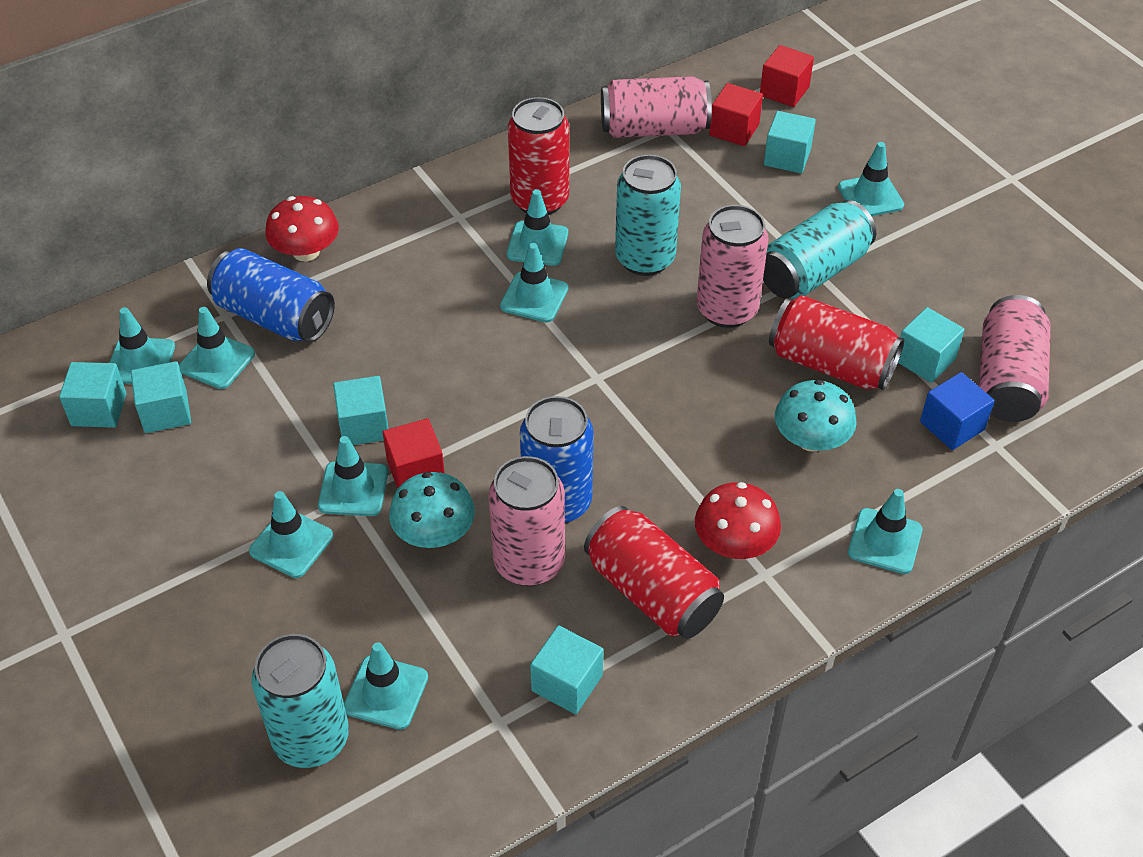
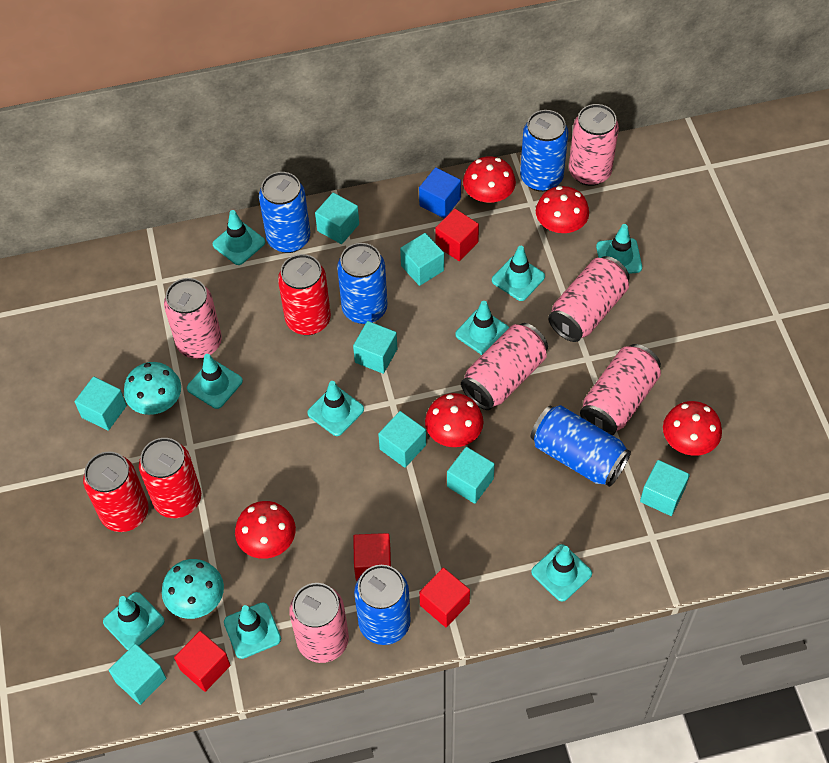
blue can: 2 -> 5
pink can: 4 -> 6
red cube: 3 -> 4
red mushroom: 2 -> 5
turquoise can: 3 -> 0
turquoise cube: 6 -> 8

